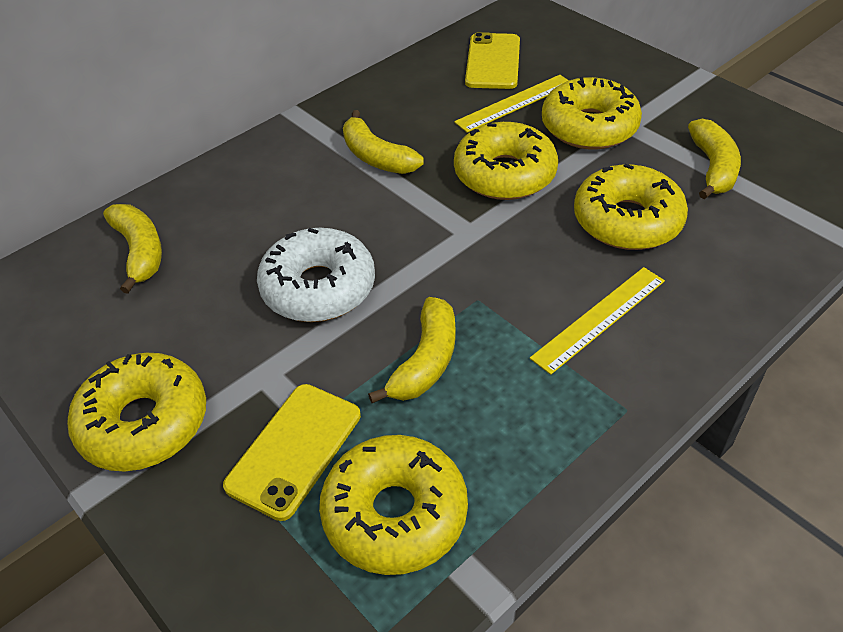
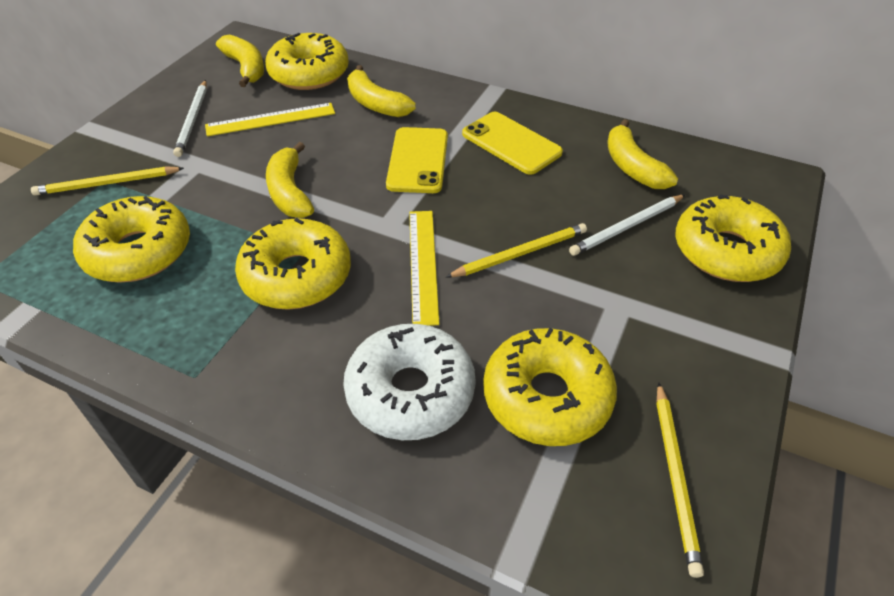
white pencil: 0 -> 2
yellow pencil: 0 -> 3

